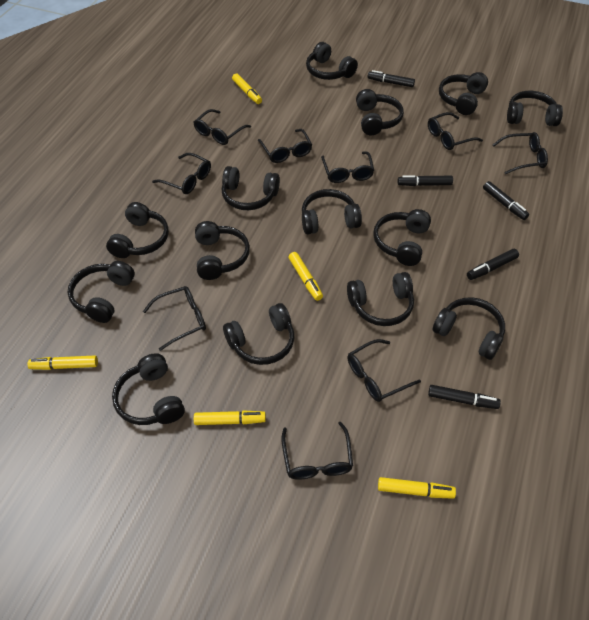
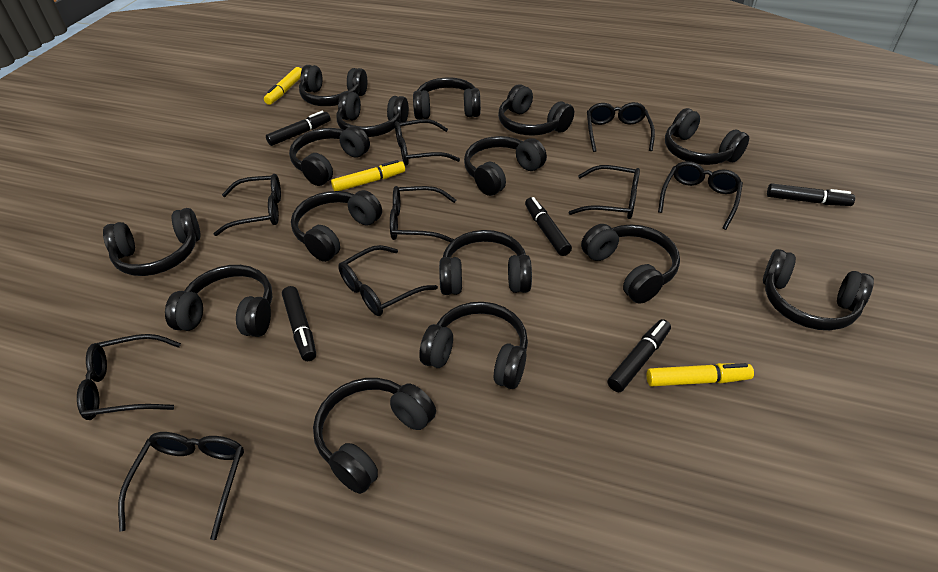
black headphones: 14 -> 15
yellow marker: 5 -> 3

